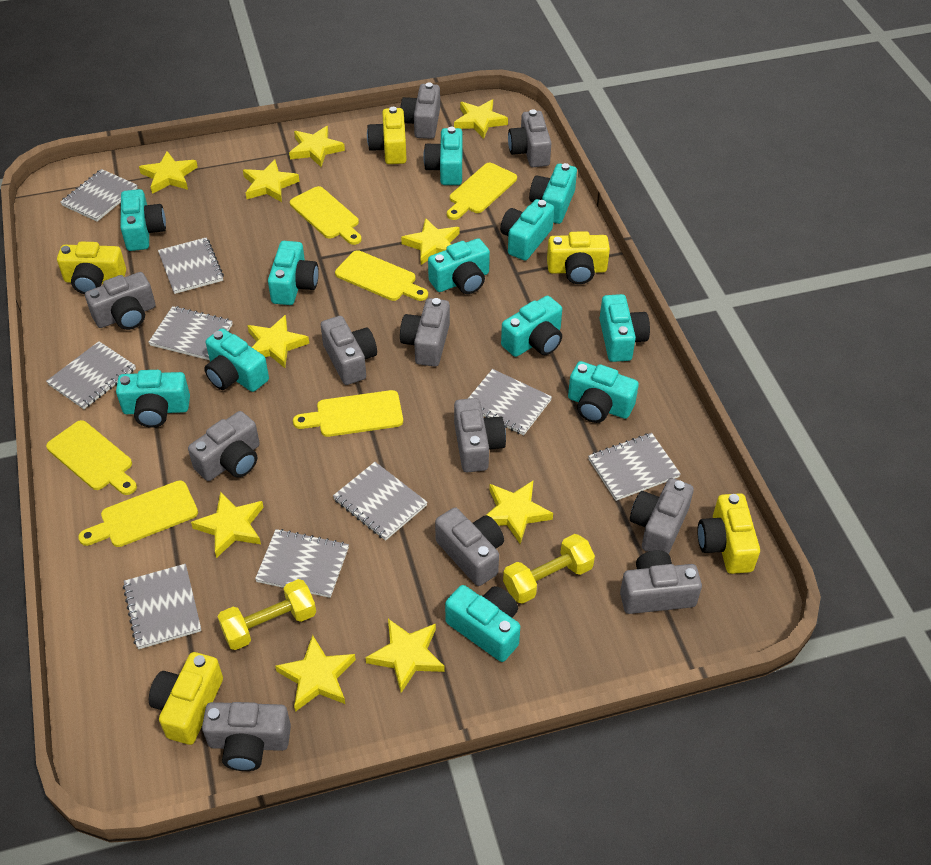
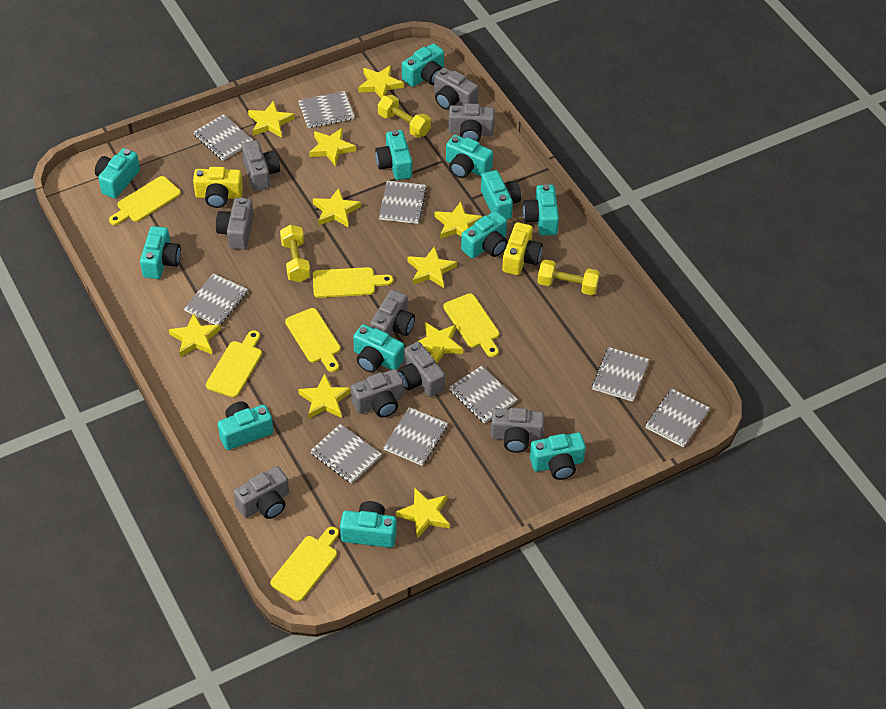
grey camera: 11 -> 9
yellow camera: 5 -> 2
yellow dumbbell: 2 -> 3

